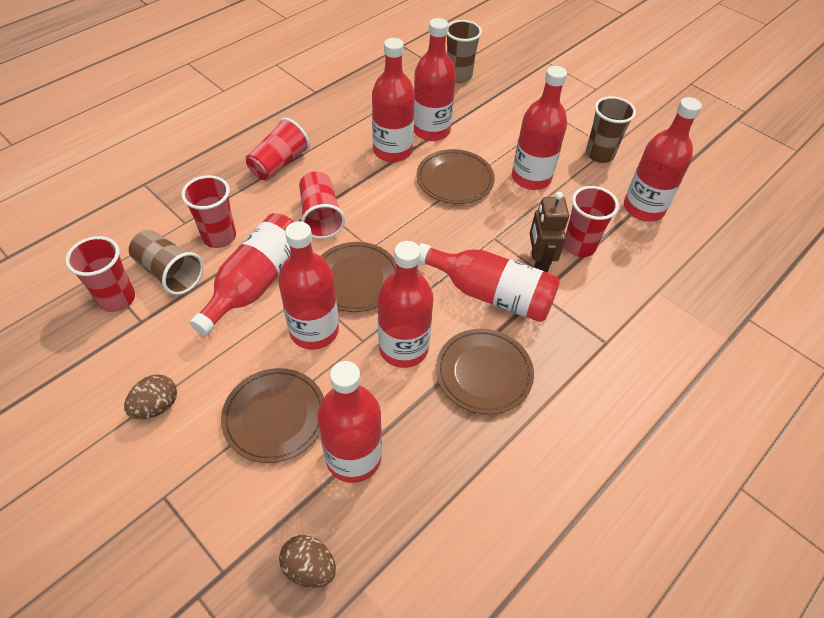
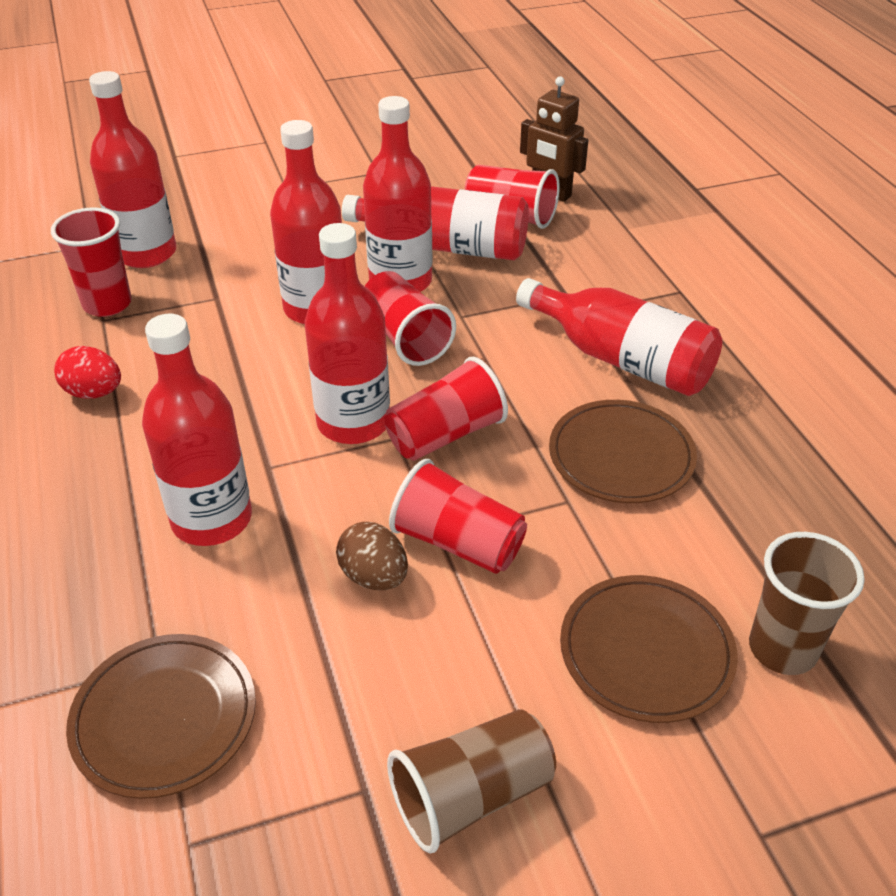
brown cup: 3 -> 2
brown egg: 2 -> 1
brown plate: 4 -> 3
red bottle: 9 -> 7
red egg: 0 -> 1

